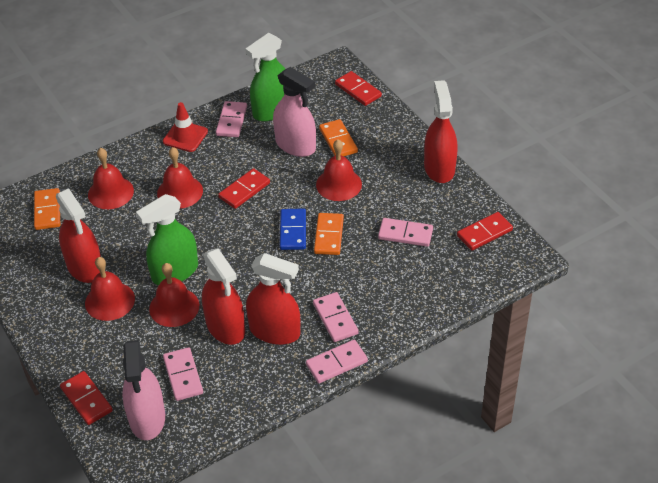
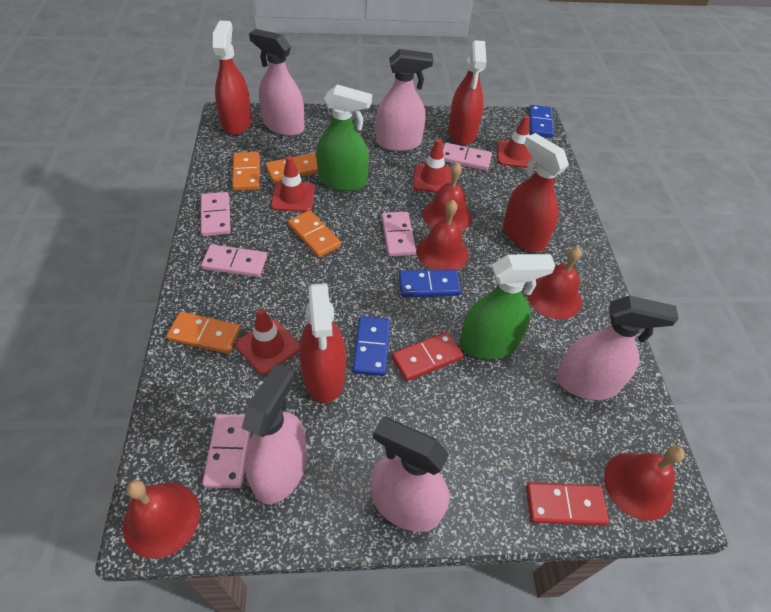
blue domino: 1 -> 3
orange domino: 3 -> 4
pink spray bottle: 2 -> 5
red domino: 4 -> 2
red traffic cone: 1 -> 4

